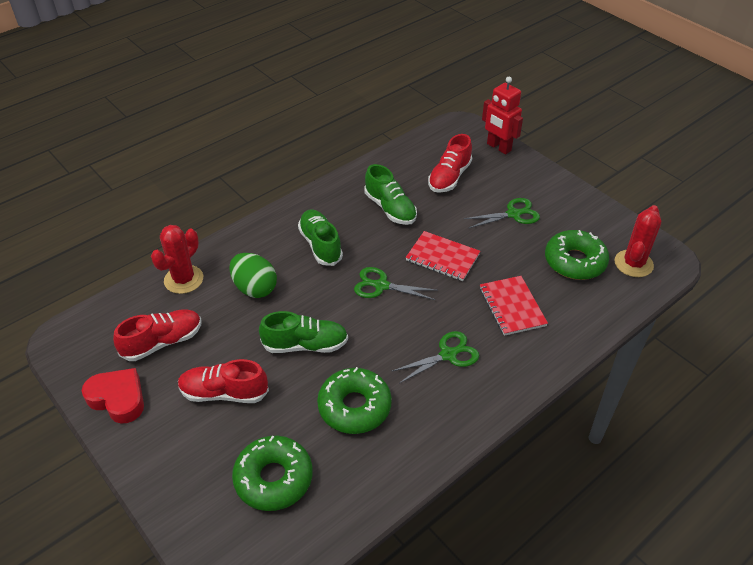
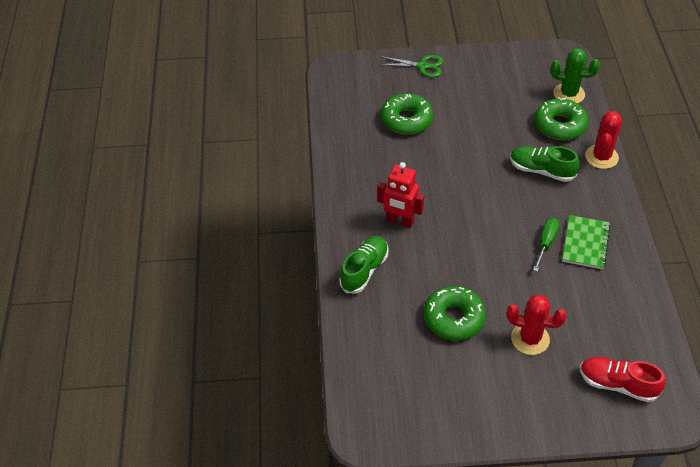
green cactus: 0 -> 1
green egg: 1 -> 0
green notebook: 0 -> 1
green scissors: 3 -> 1
green screwdriver: 0 -> 1
green shoe: 3 -> 2
red heart: 1 -> 0
red notebook: 2 -> 0
red shoe: 3 -> 1

